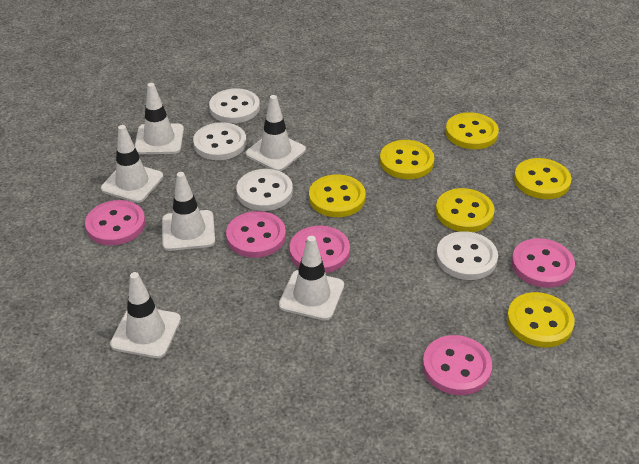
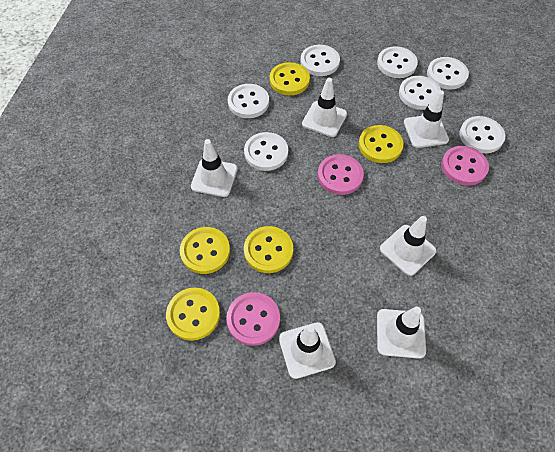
pink button: 5 -> 3
white button: 4 -> 7
yellow button: 6 -> 5

